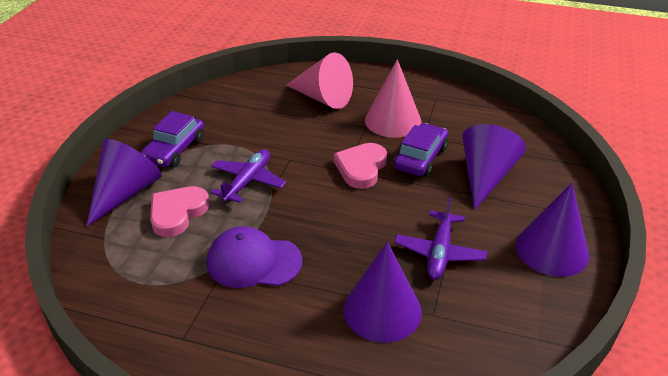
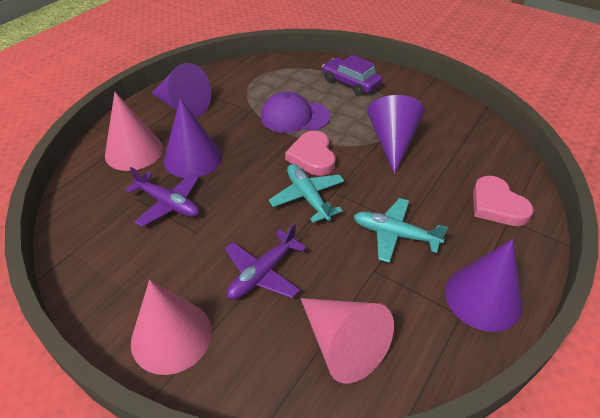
pink cone: 2 -> 3
purple car: 2 -> 1
turquoise plane: 0 -> 2

